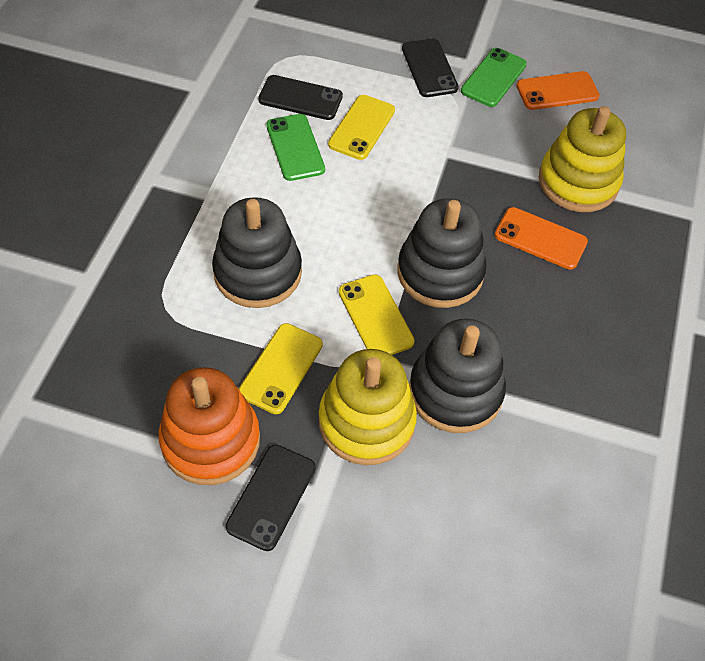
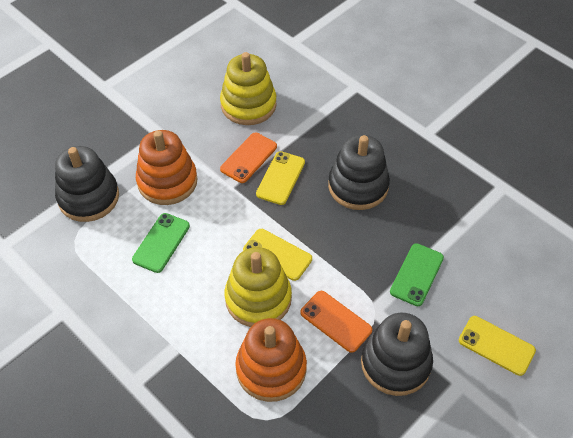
black phone: 3 -> 0
orange stacking toy: 1 -> 2

